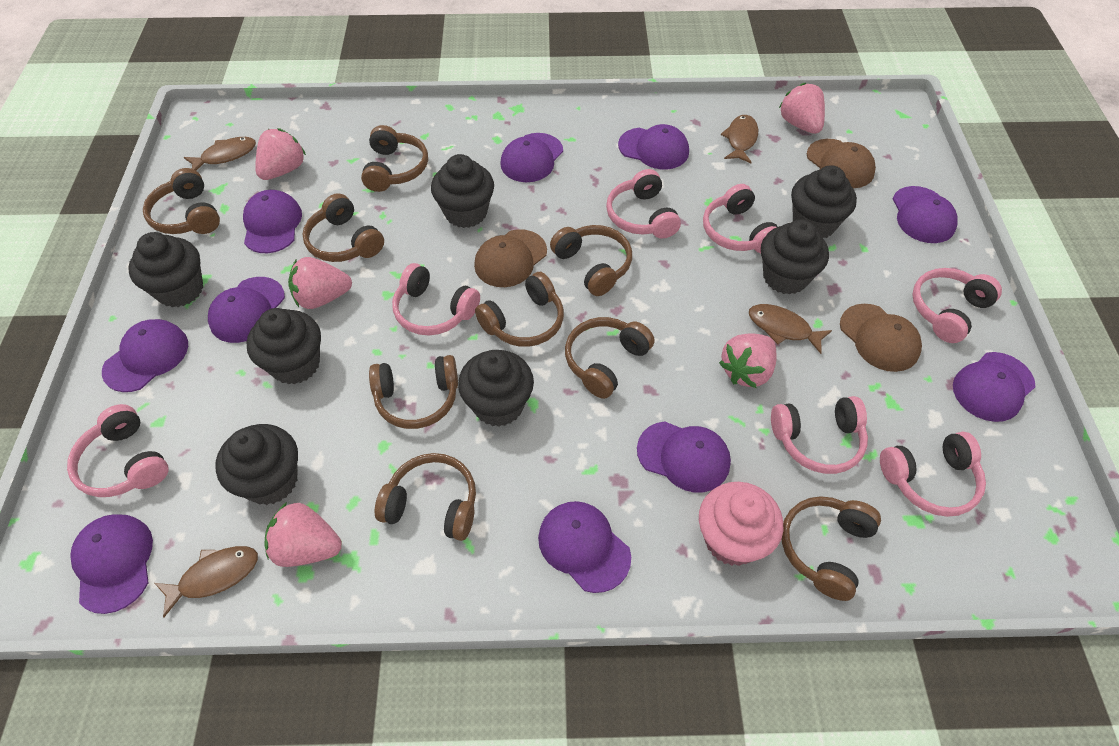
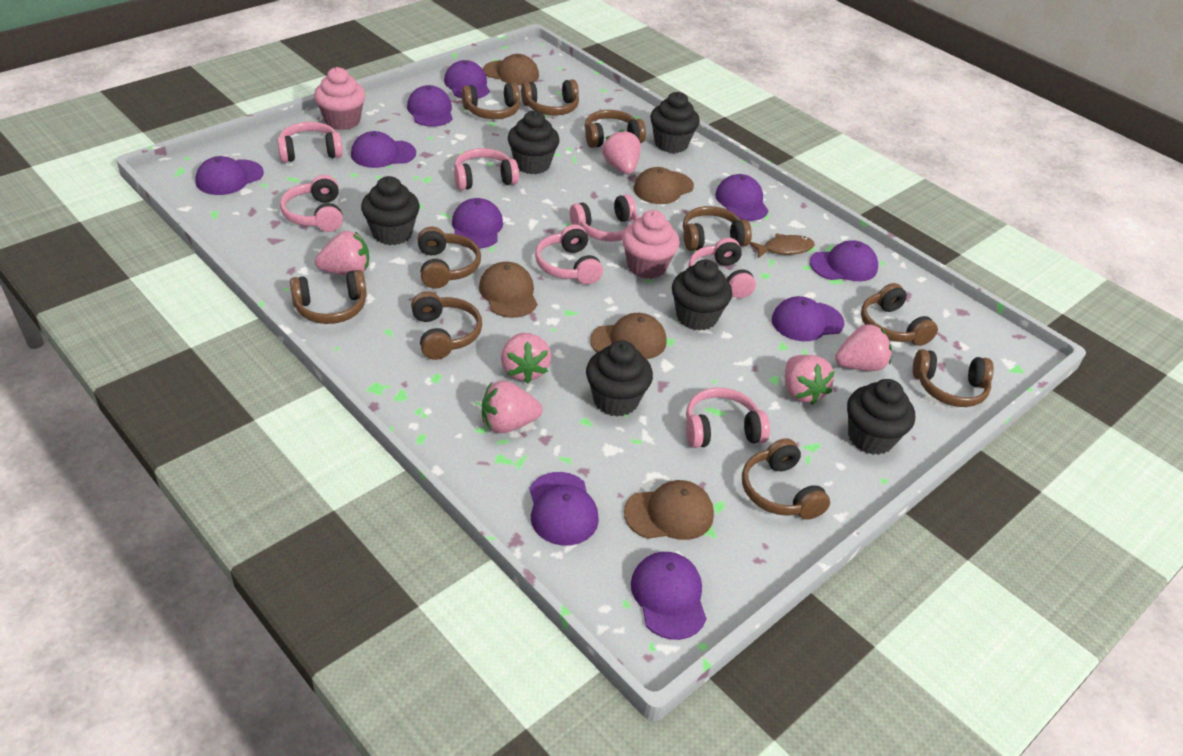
black cupcake: 7 -> 6
brown cap: 3 -> 5
brown fish: 4 -> 1
brown headphones: 9 -> 10
pink cupcake: 1 -> 2
pink strawberry: 5 -> 6

